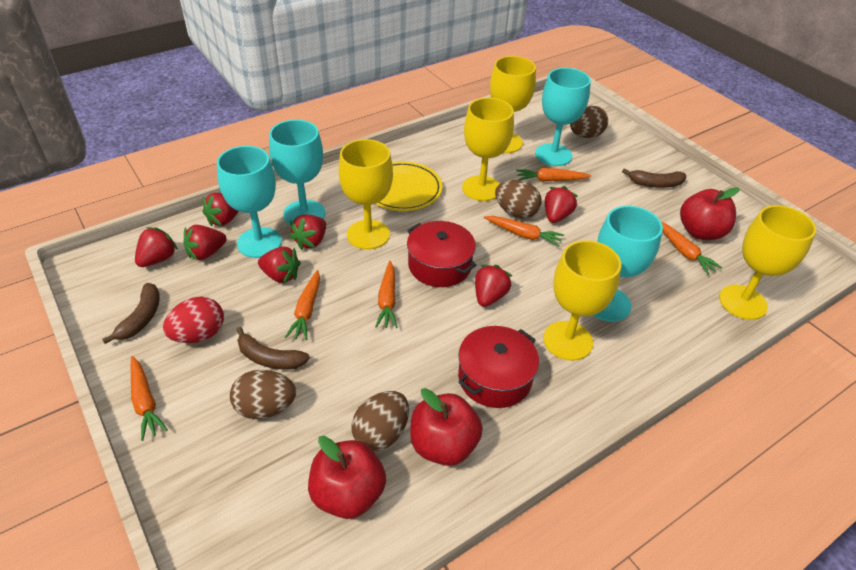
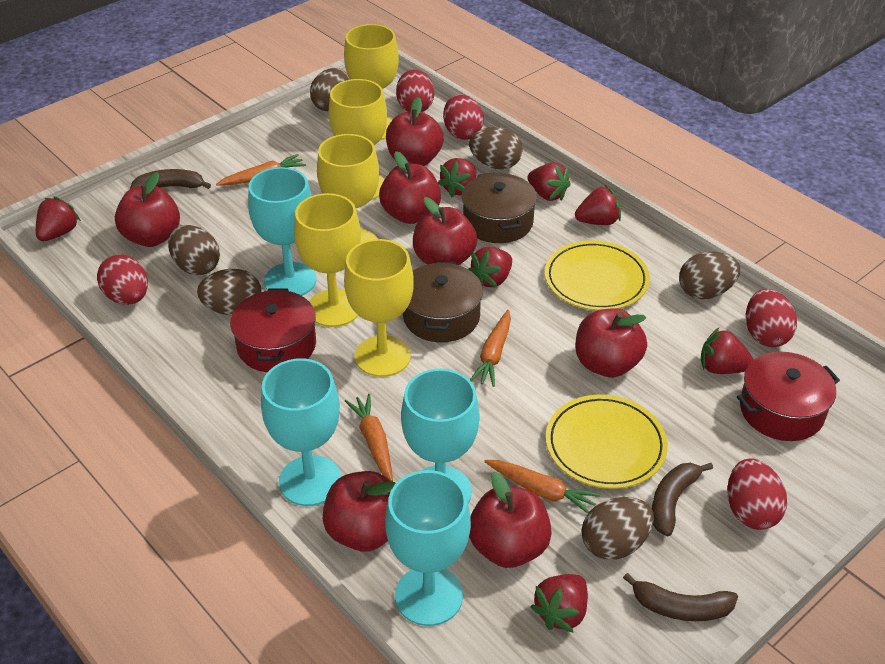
brown egg: 4 -> 6
brown pot: 0 -> 2
orange carrot: 6 -> 4
red apple: 3 -> 7
red egg: 1 -> 5
yellow plate: 1 -> 2

